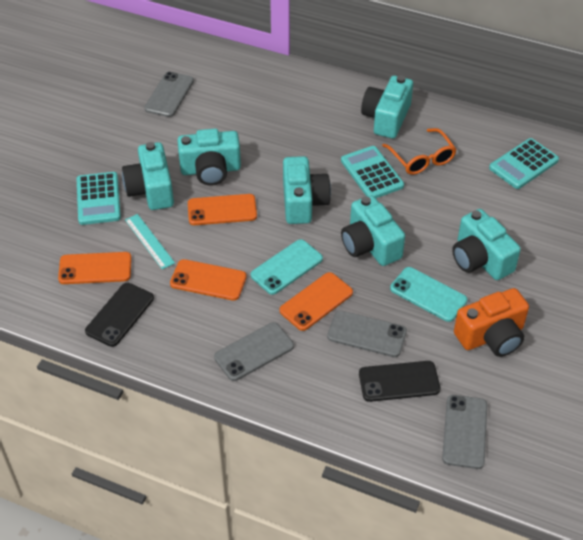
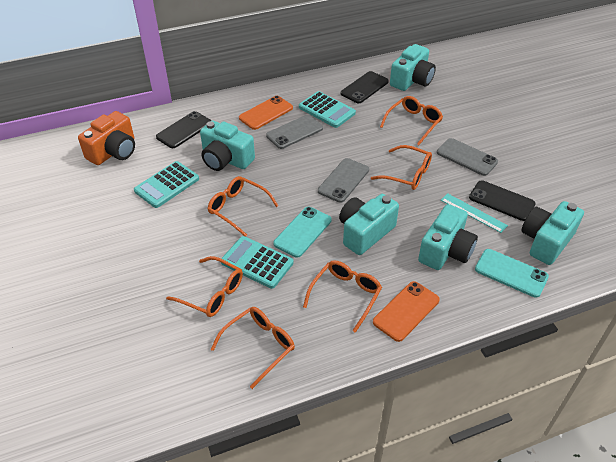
black phone: 2 -> 3
grey phone: 4 -> 3
orange glasses: 1 -> 6
orange phone: 4 -> 2
turquoise camera: 6 -> 5

